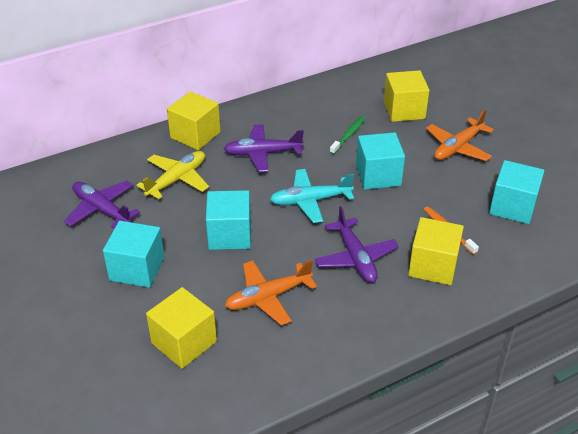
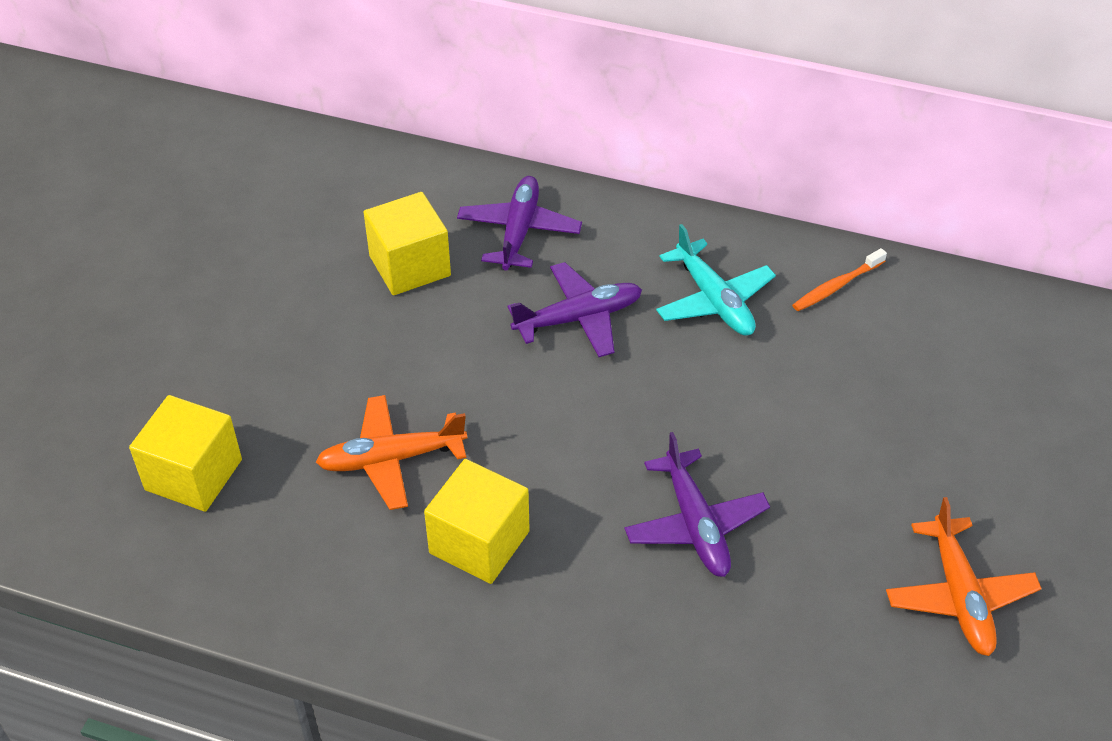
green toothbrush: 1 -> 0
turquoise cube: 4 -> 0
yellow cube: 4 -> 3
yellow plane: 1 -> 0

